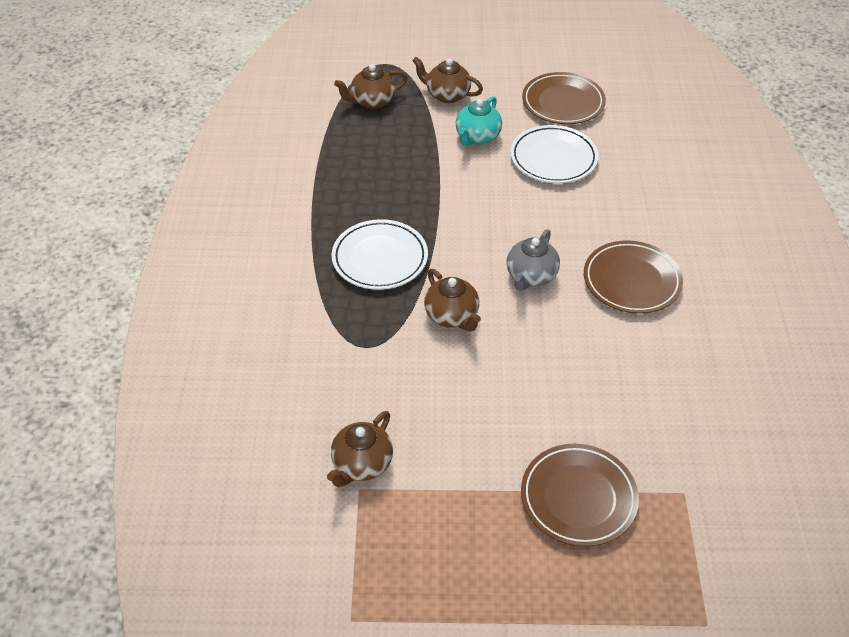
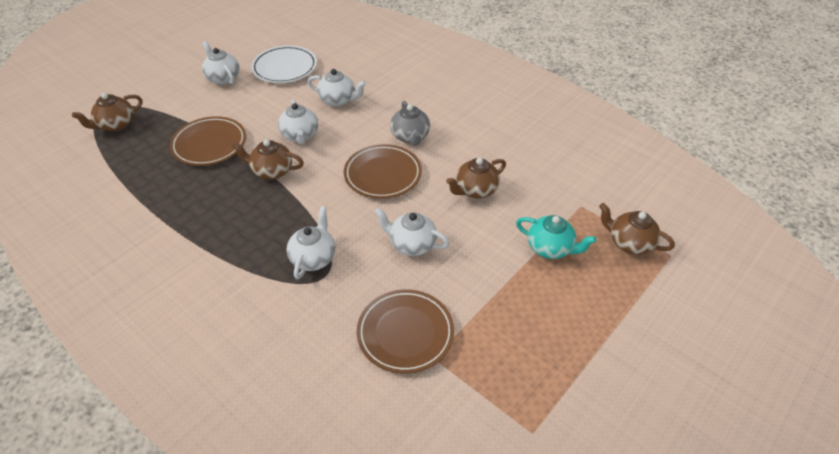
white plate: 2 -> 1
white teapot: 0 -> 5

